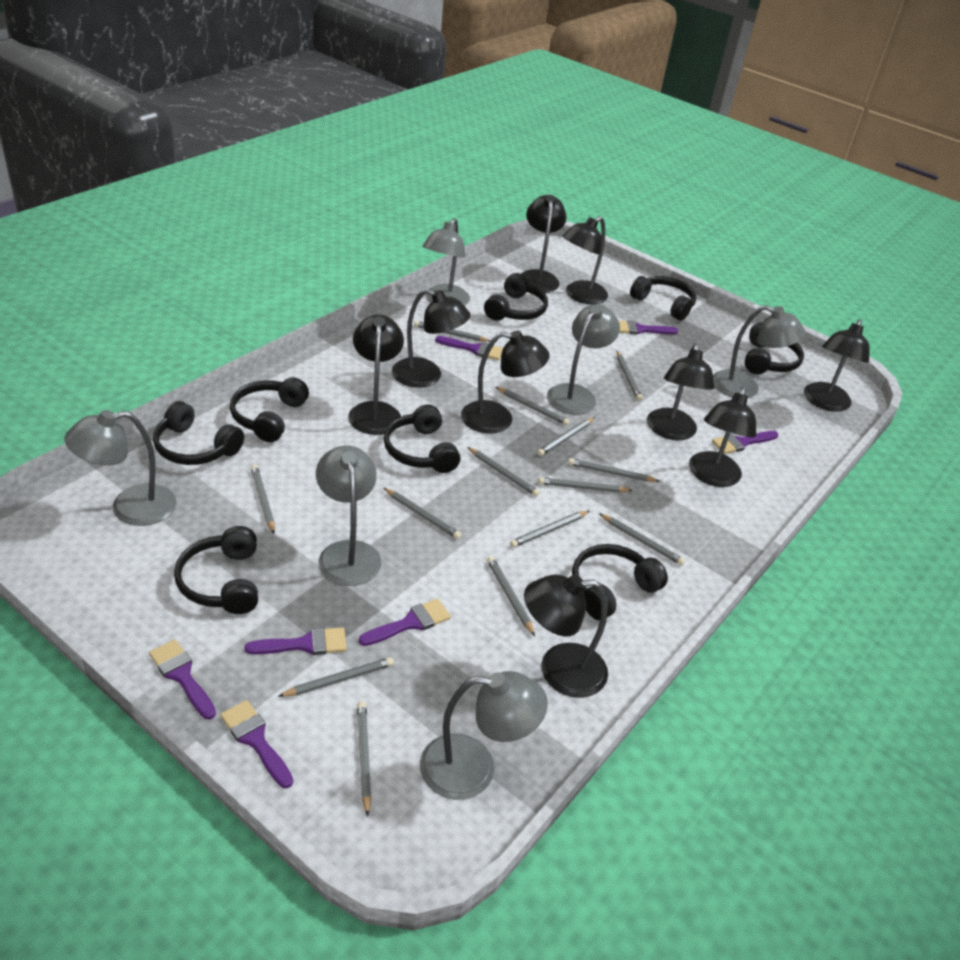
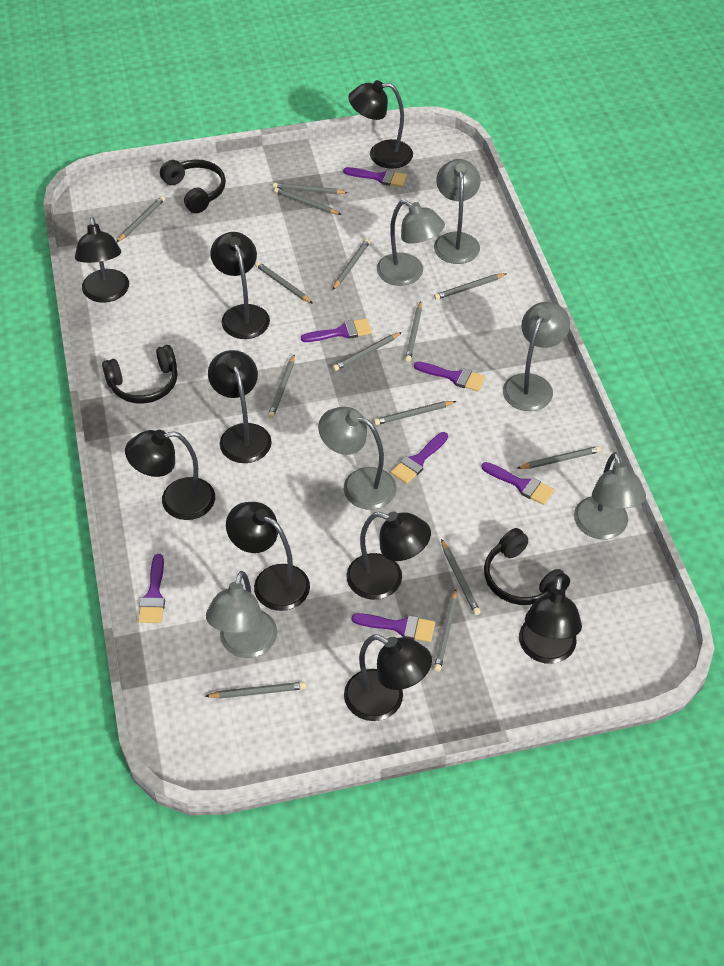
black headphones: 8 -> 3

